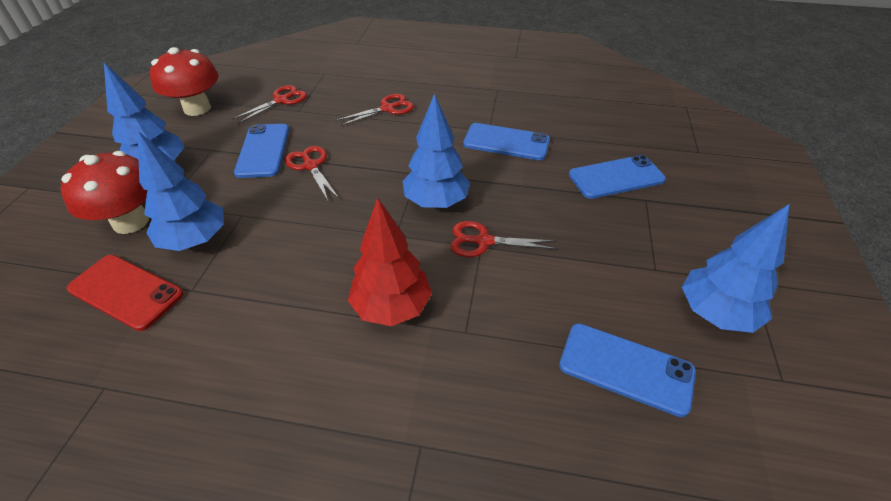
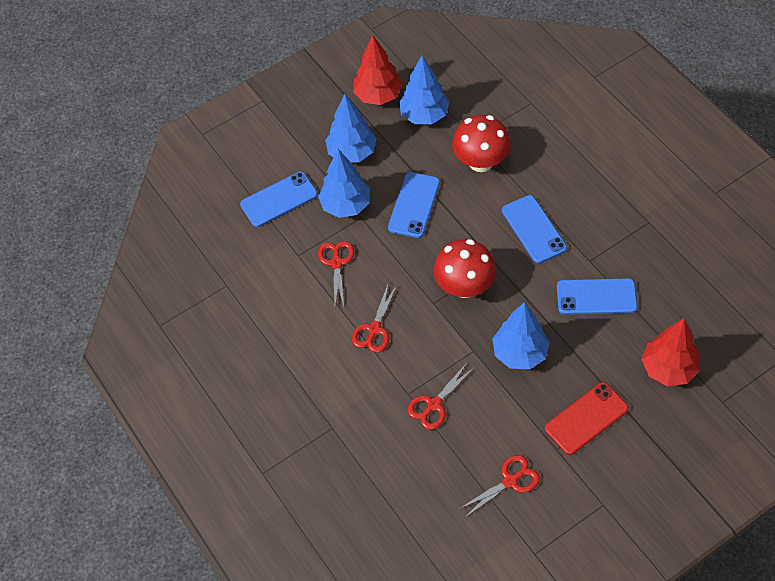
red tree: 1 -> 2

